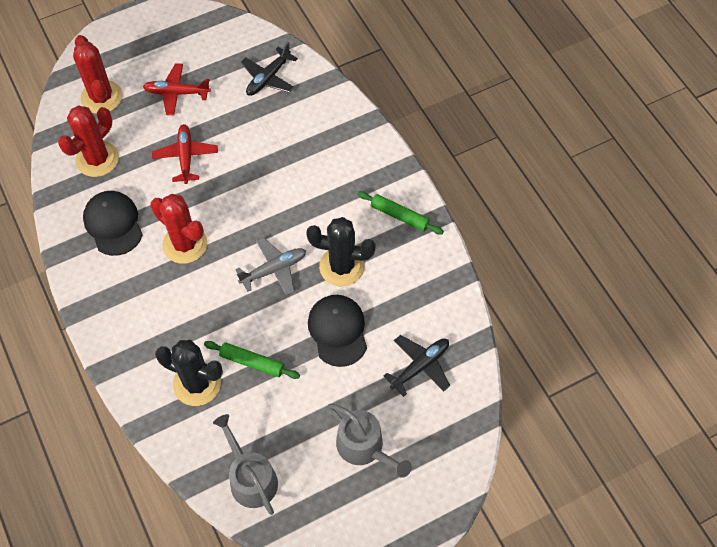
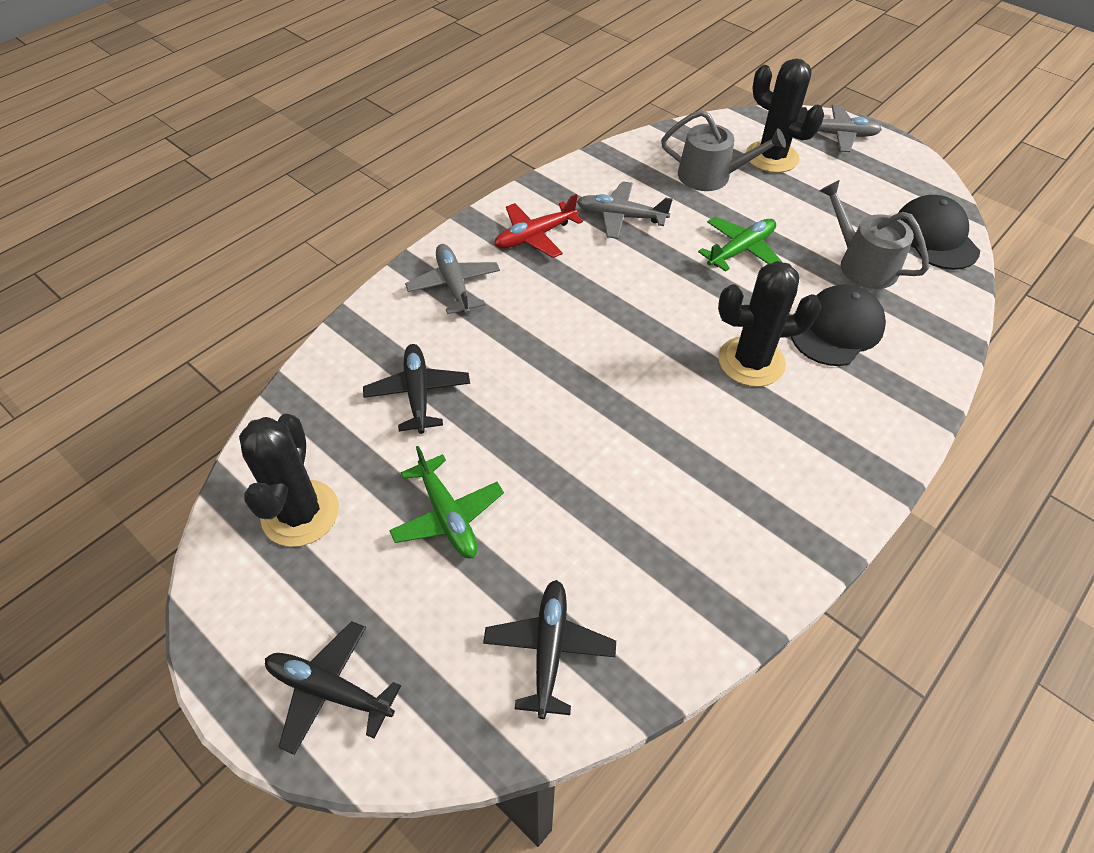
black cactus: 2 -> 3
black plane: 2 -> 3
green plane: 0 -> 2
green rolling pin: 2 -> 0
grey plane: 1 -> 3
red cactus: 3 -> 0
red plane: 2 -> 1

